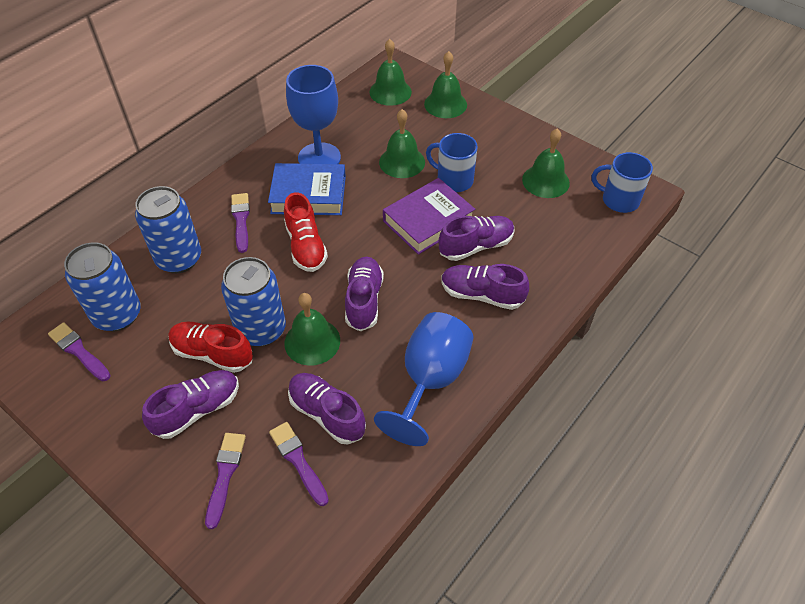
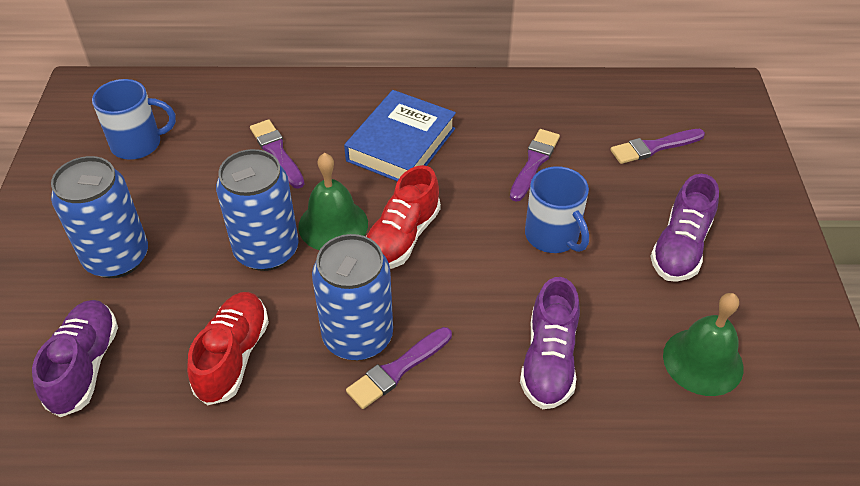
blue goblet: 2 -> 0
green bell: 5 -> 2
purple book: 1 -> 0
purple shoe: 5 -> 3

